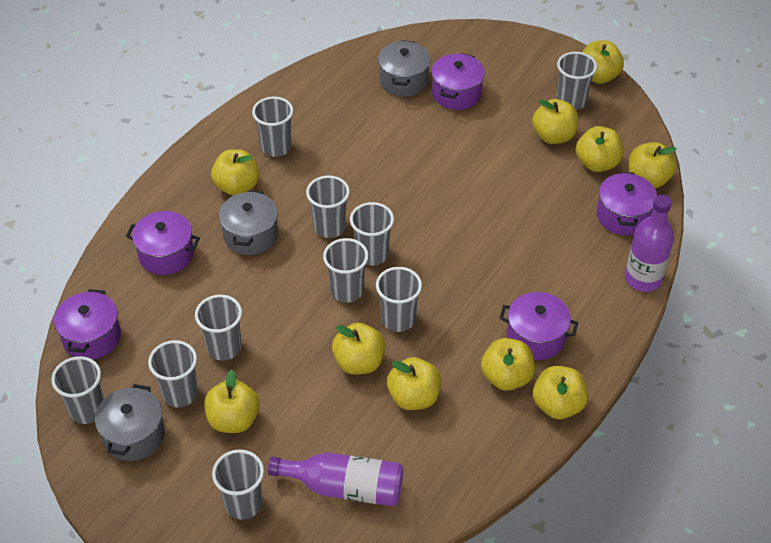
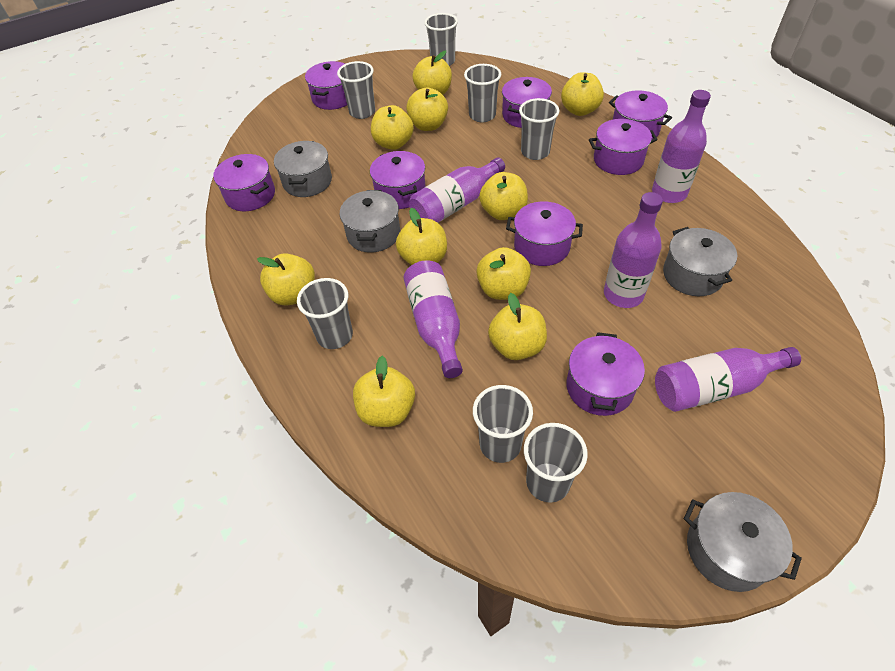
grey cup: 10 -> 7
grey pot: 3 -> 4
purple bottle: 2 -> 5
purple pot: 5 -> 8

